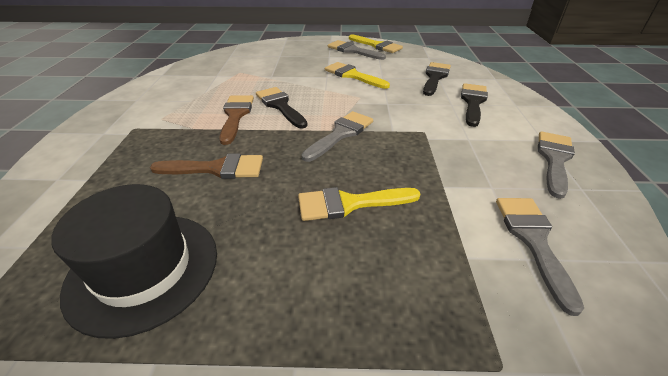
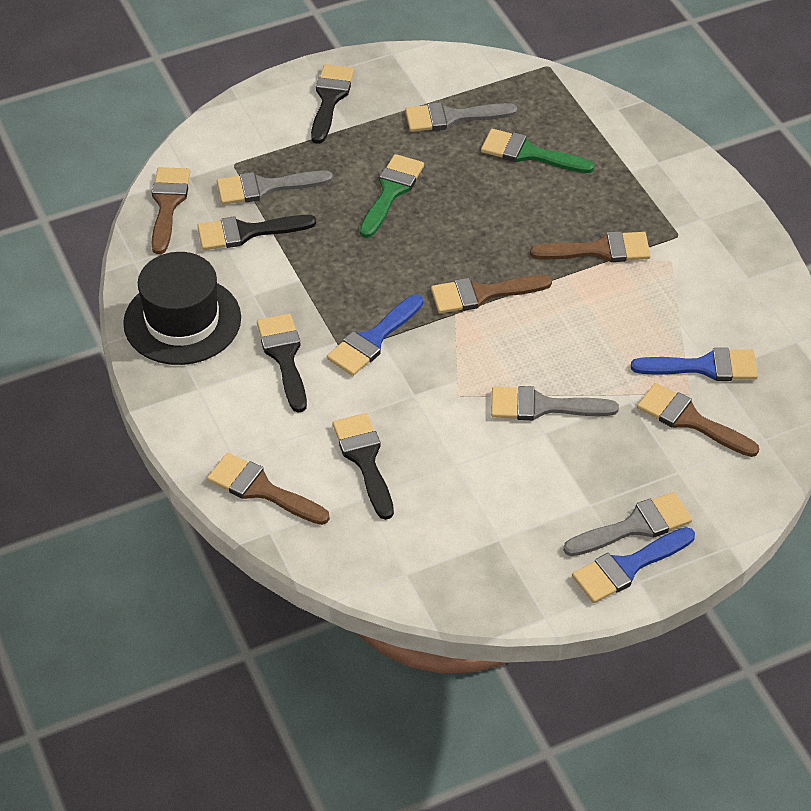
black brush: 3 -> 4
blue brush: 0 -> 3
brown brush: 2 -> 5
green brush: 0 -> 2
yellow brush: 3 -> 0

